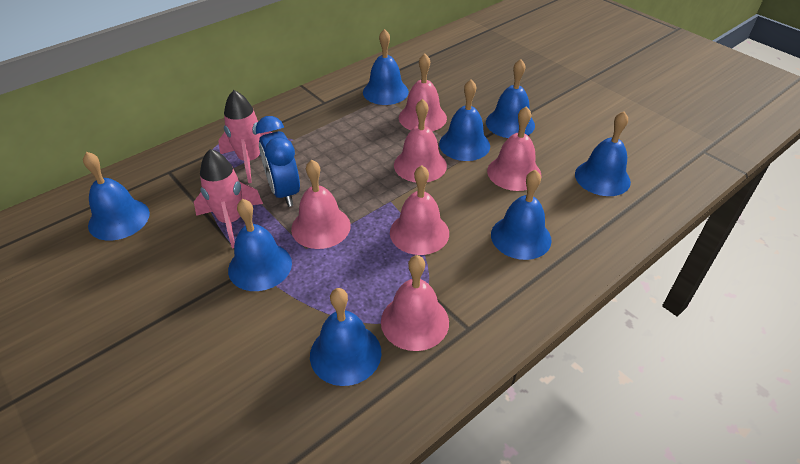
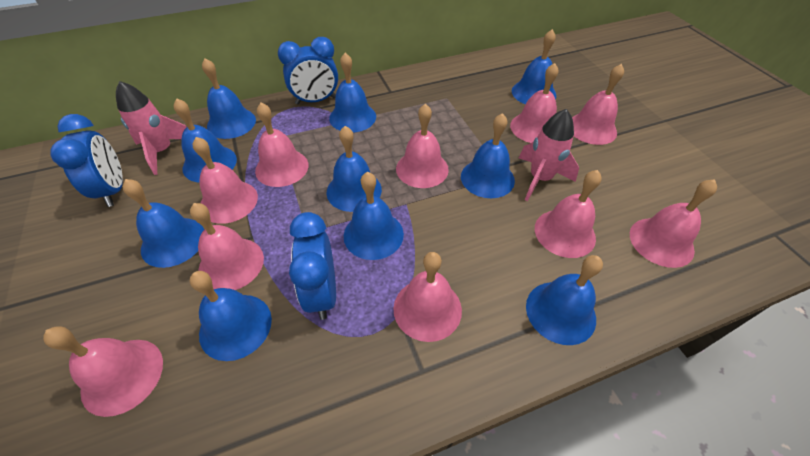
blue bell: 8 -> 10
blue clock: 1 -> 3
pink bell: 6 -> 10

